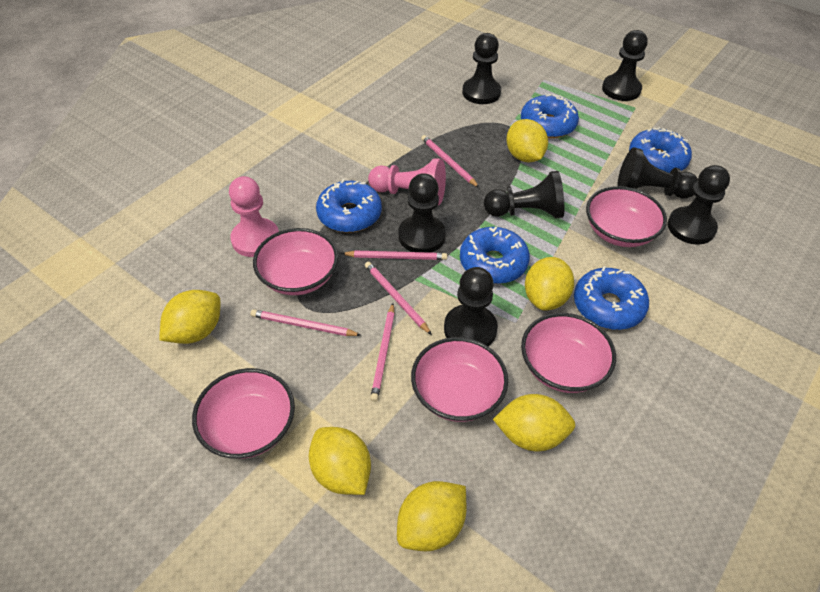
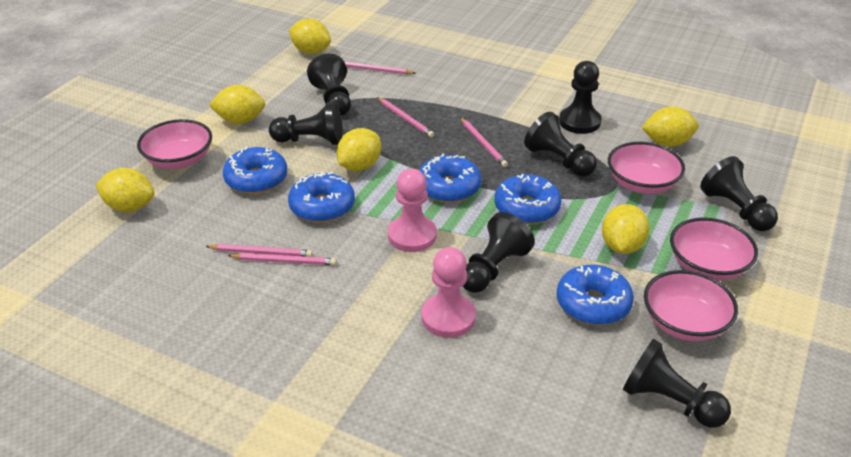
pink bowl: 5 -> 4

